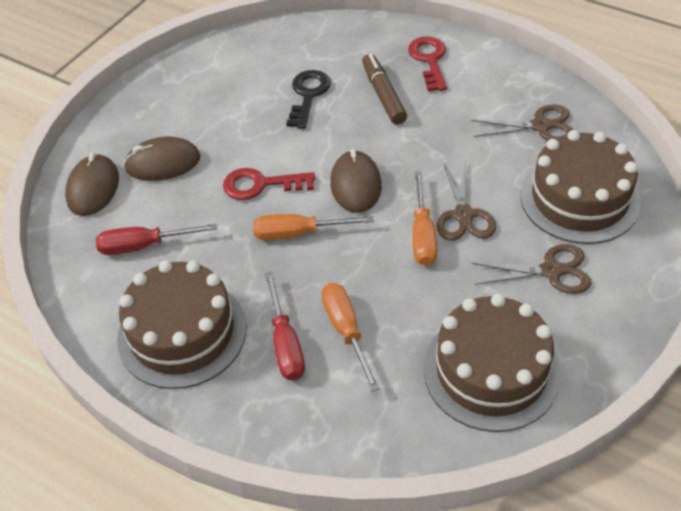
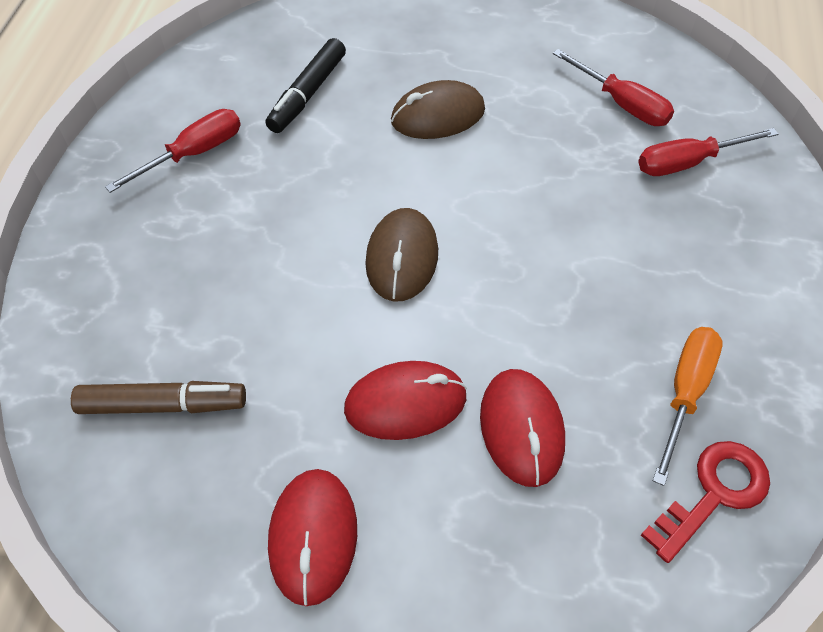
black key: 1 -> 0
black marker: 0 -> 1
brown cake: 3 -> 0
brown mouse: 3 -> 2
brown scissors: 3 -> 0
orange screwdriver: 3 -> 1
red key: 2 -> 1
red mouse: 0 -> 3
red screwdriver: 2 -> 3

